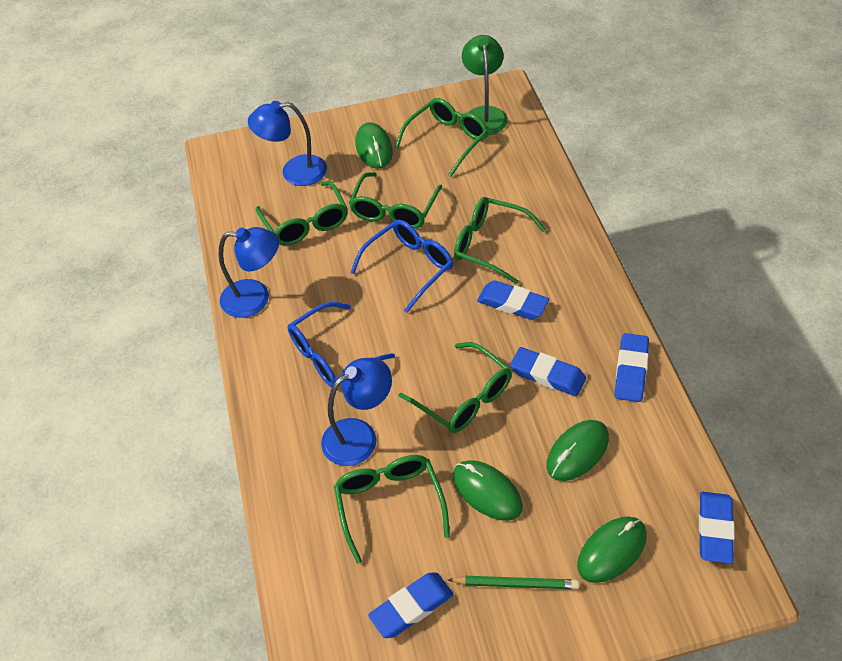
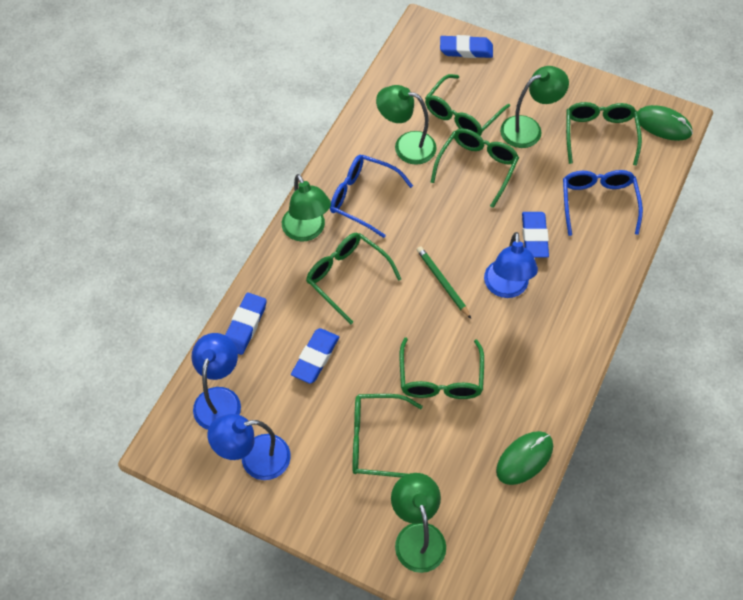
blue eraser: 5 -> 4
green lamp: 1 -> 4
green mouse: 4 -> 2

